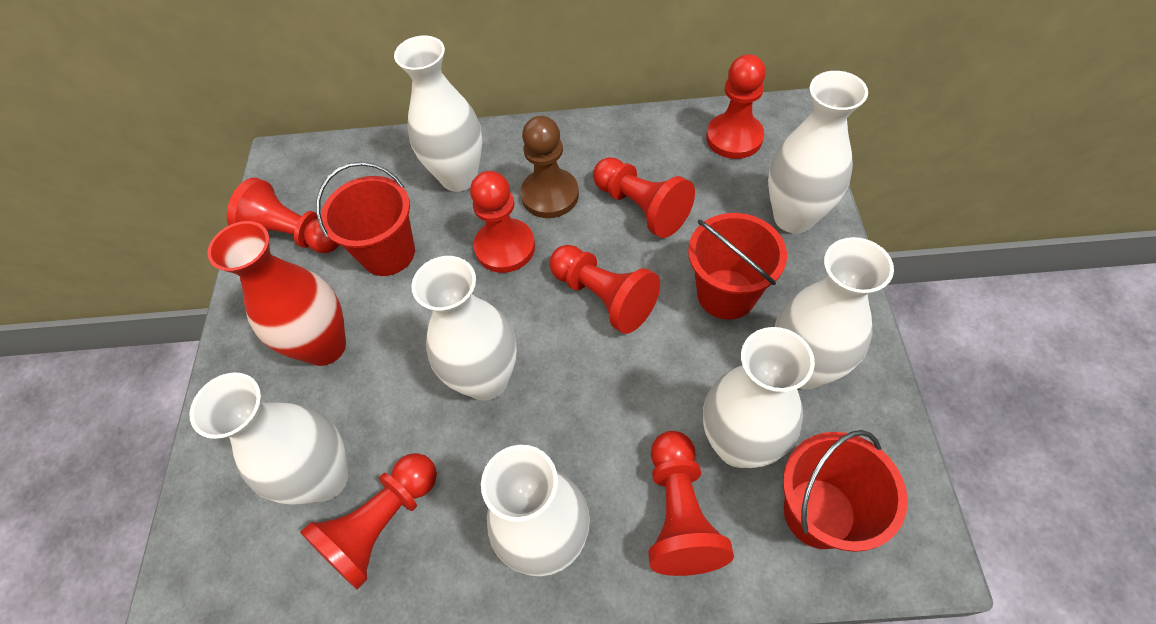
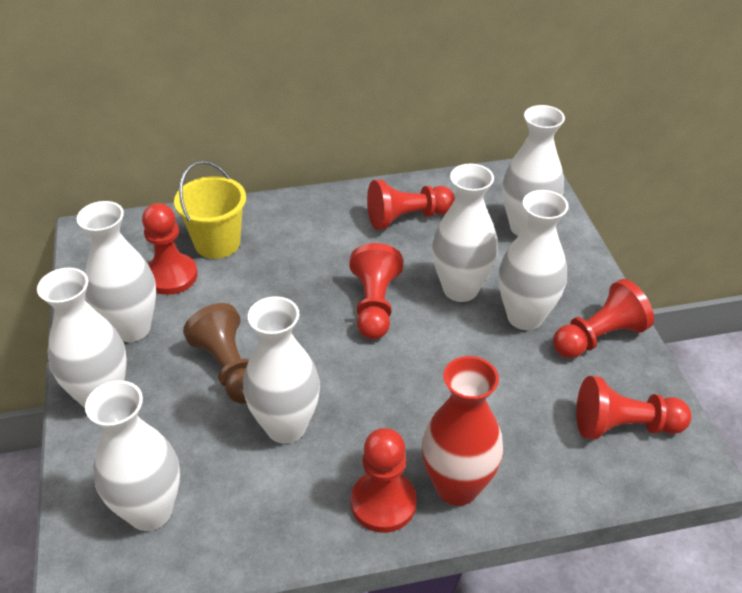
red bucket: 3 -> 0
red pawn: 7 -> 6
yellow bucket: 0 -> 1

